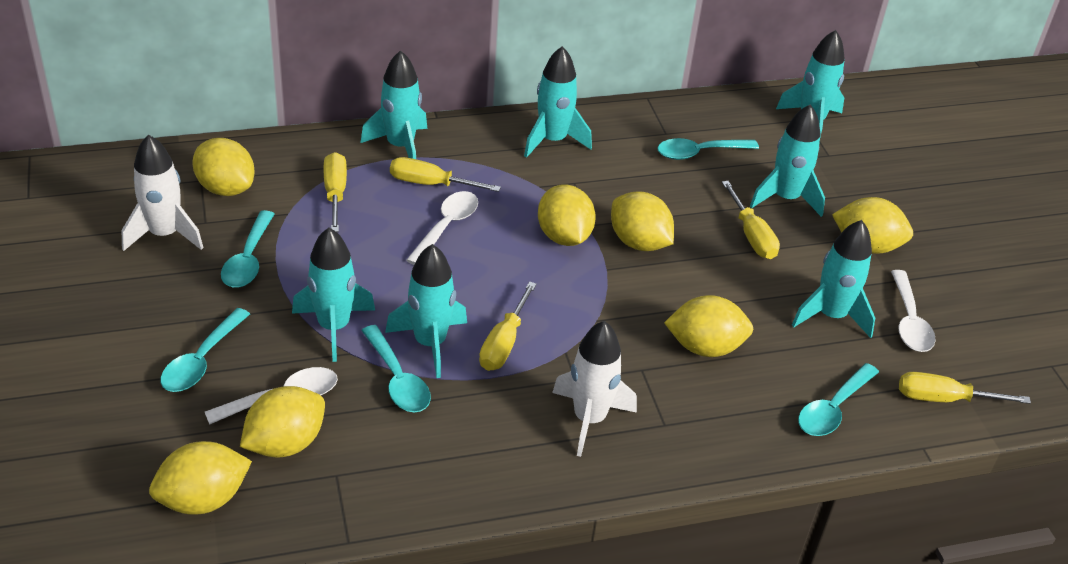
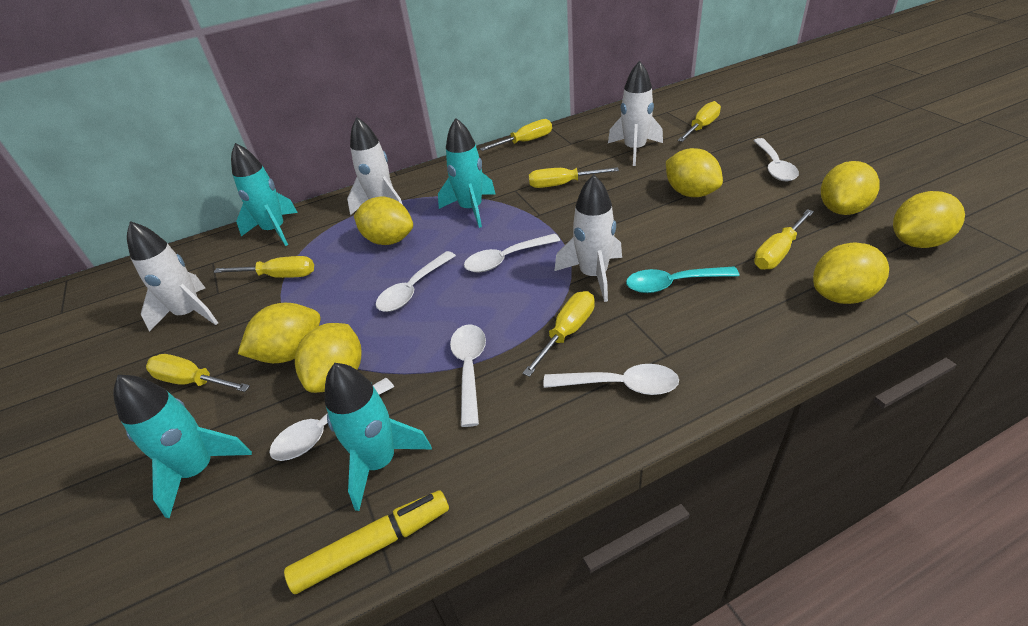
turquoise rocket: 7 -> 4
turquoise spoon: 5 -> 1
white rocket: 2 -> 4
white spoon: 3 -> 6
yellow marker: 0 -> 1
yellow screwdriver: 5 -> 7

